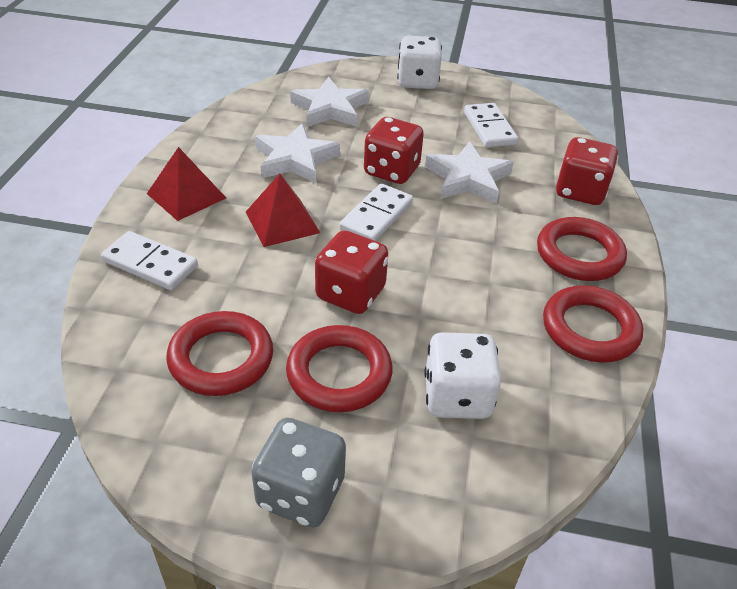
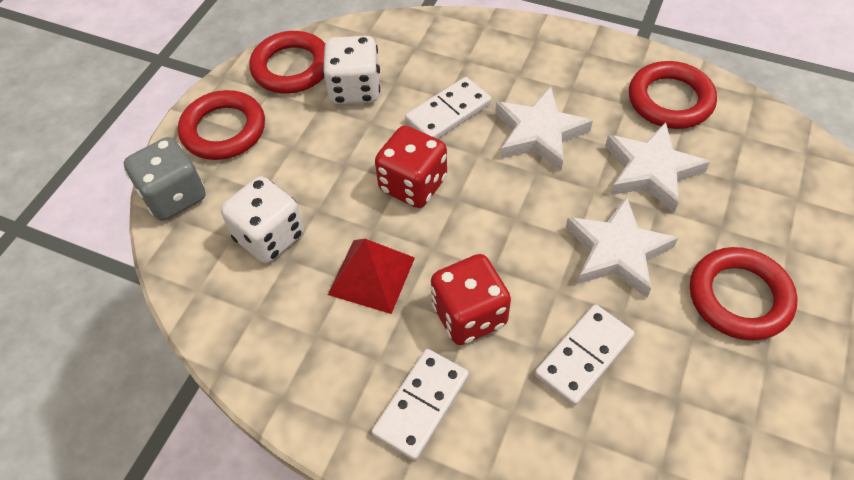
red dice: 3 -> 2
red pyramid: 2 -> 1

